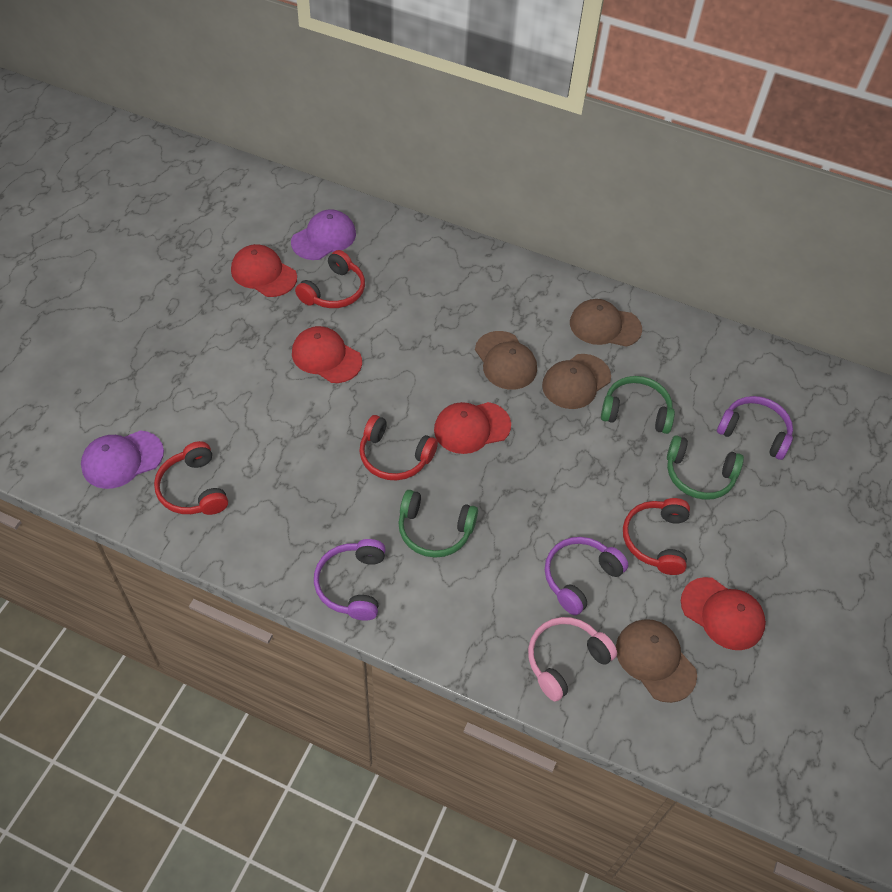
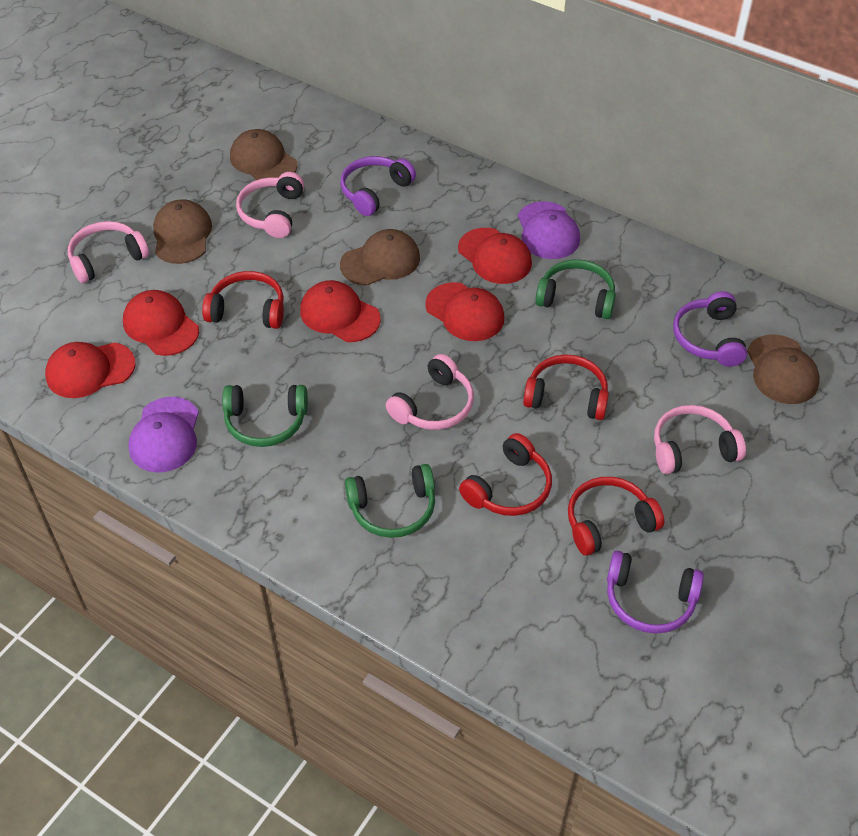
pink headphones: 1 -> 4
red cap: 4 -> 5

